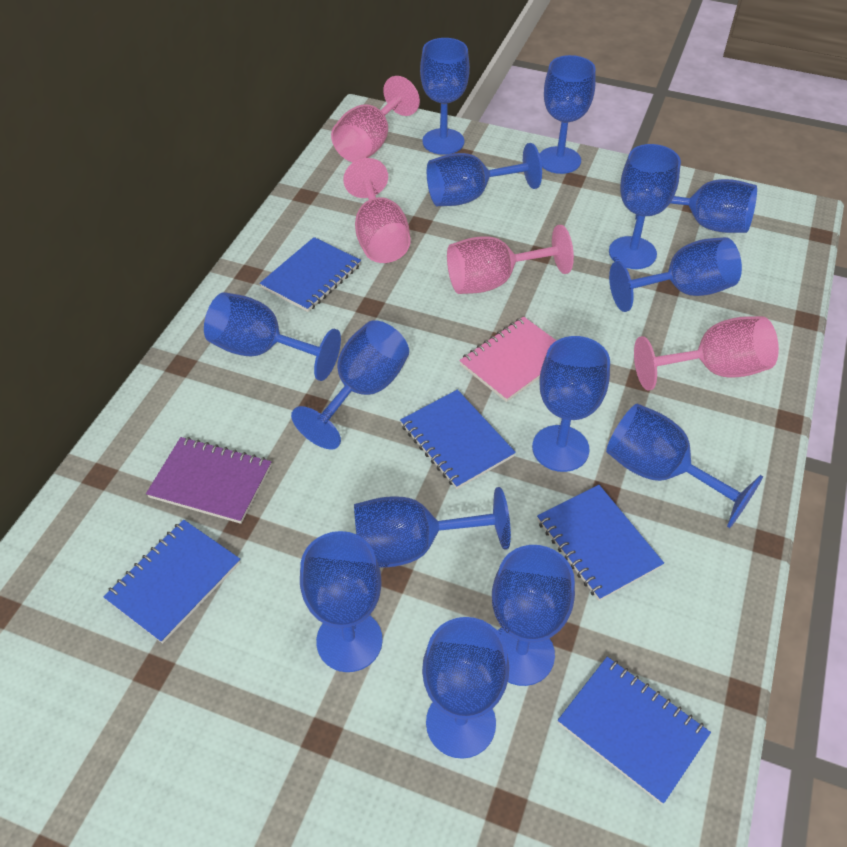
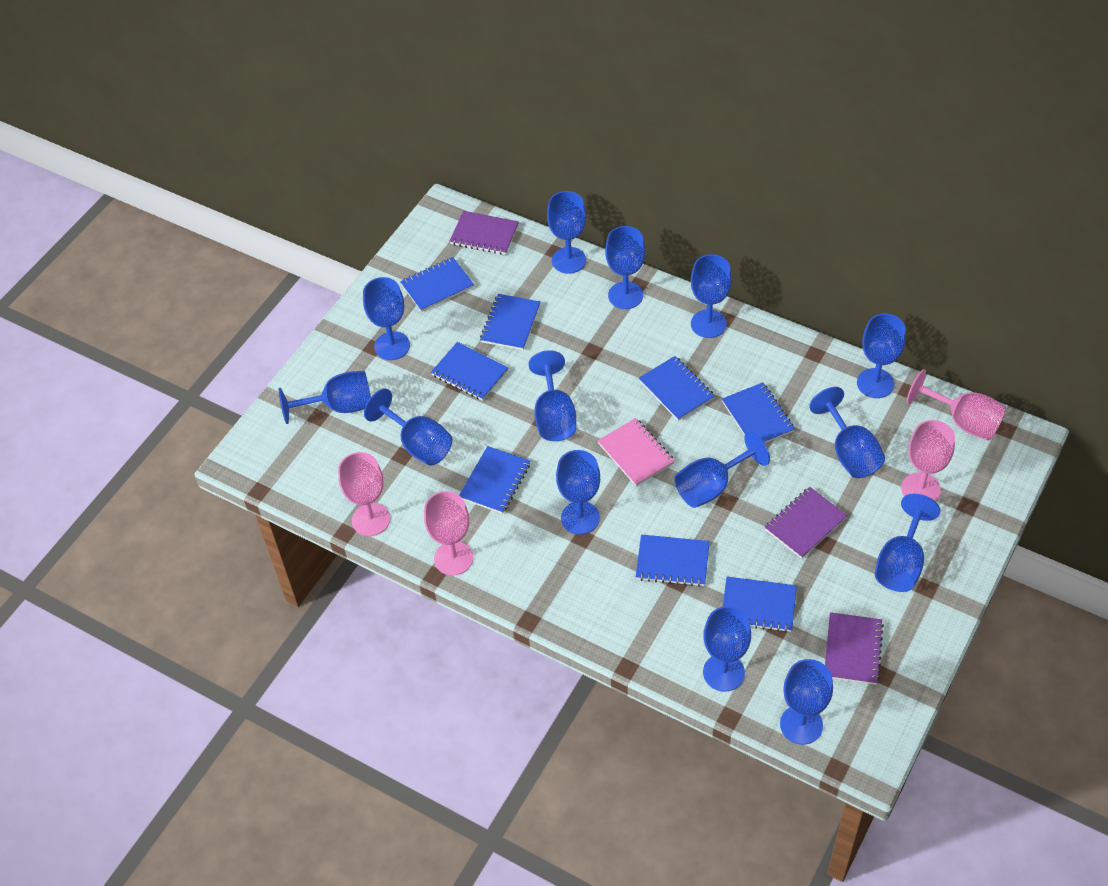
blue notebook: 5 -> 8
purple notebook: 1 -> 3

